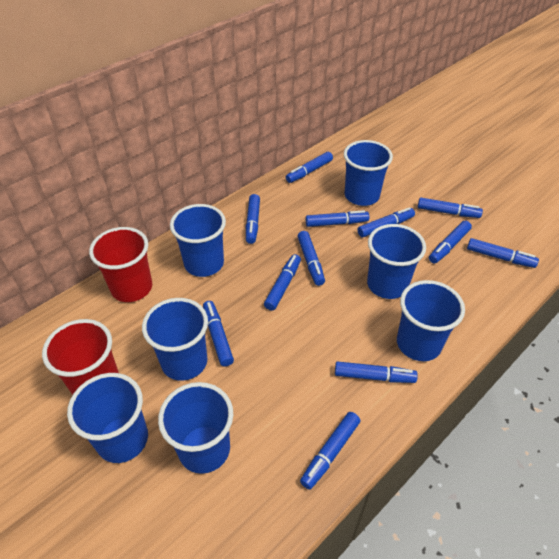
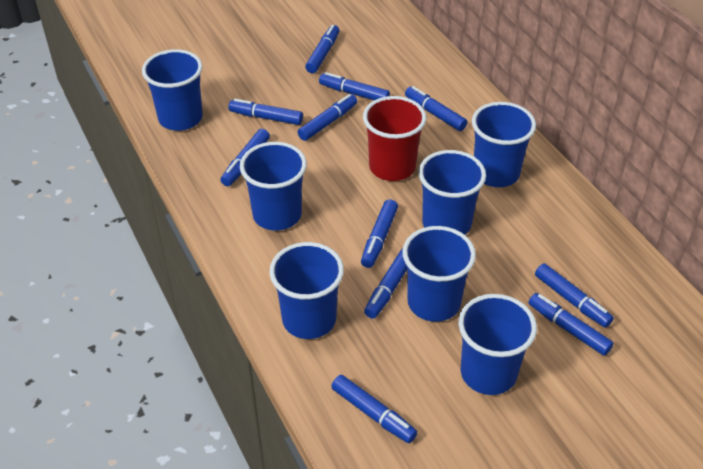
blue marker: 12 -> 11
red cup: 2 -> 1

